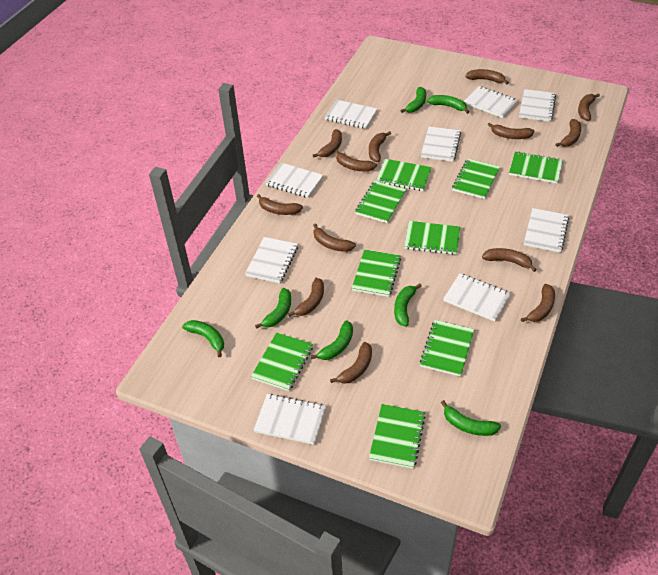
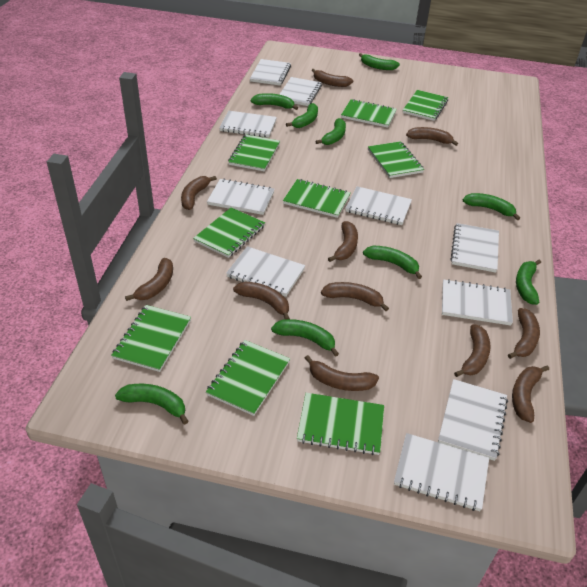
brown banana: 13 -> 11
green banana: 7 -> 9
white notebook: 9 -> 10

